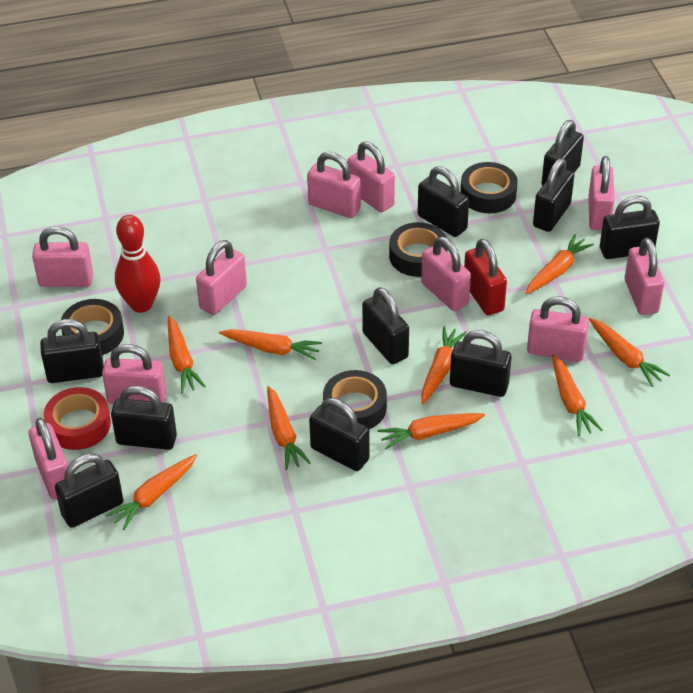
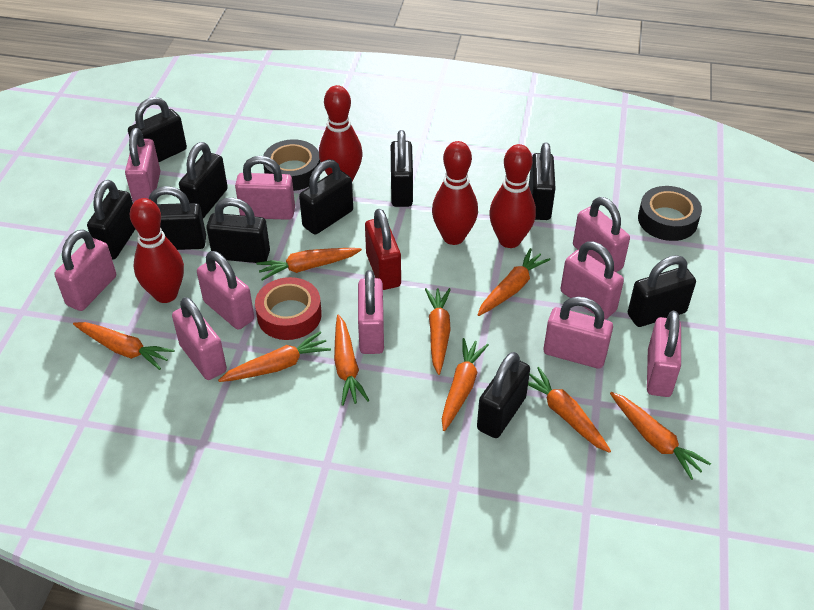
black tape: 4 -> 2
red bowling pin: 1 -> 4

